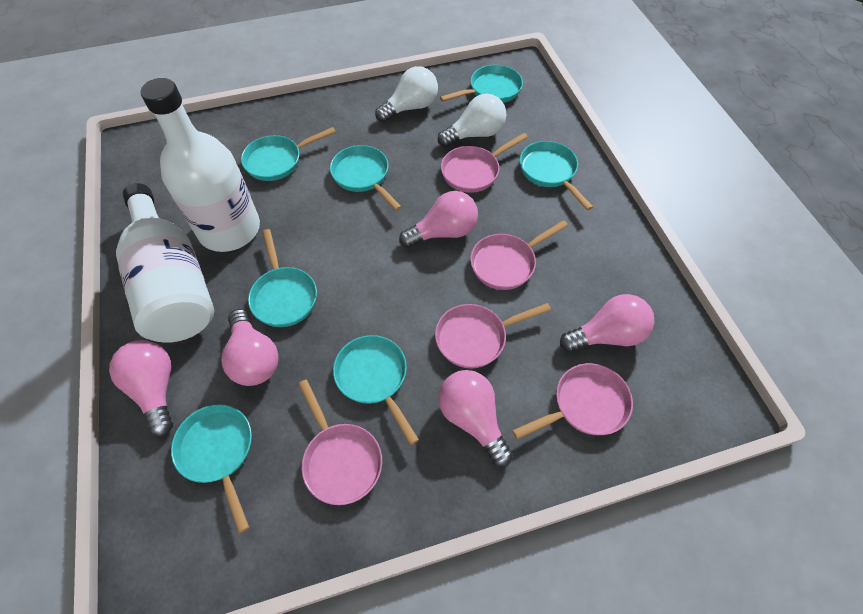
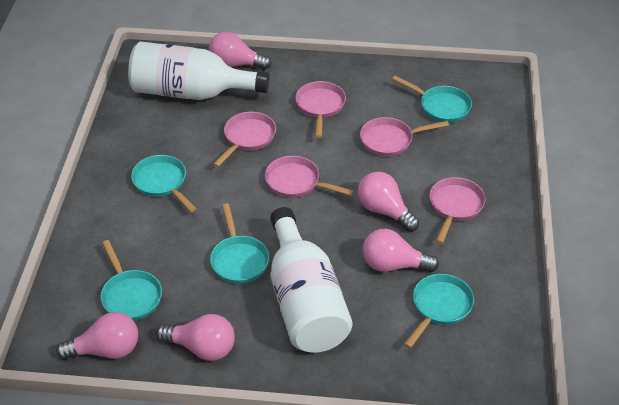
turquoise pan: 7 -> 5
white light bulb: 2 -> 0

